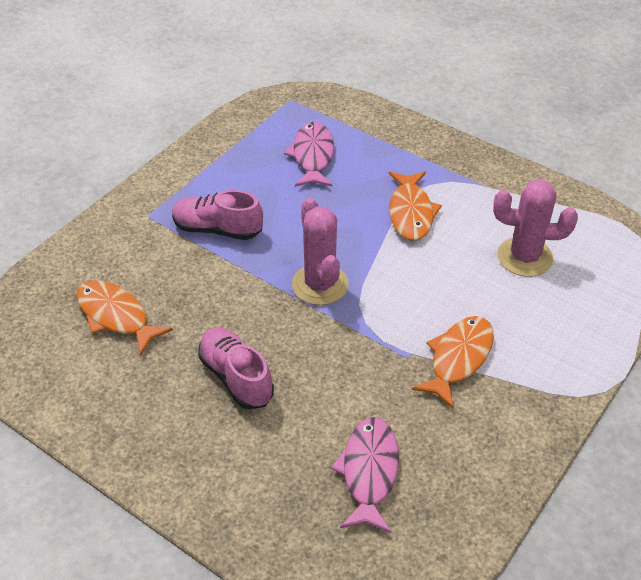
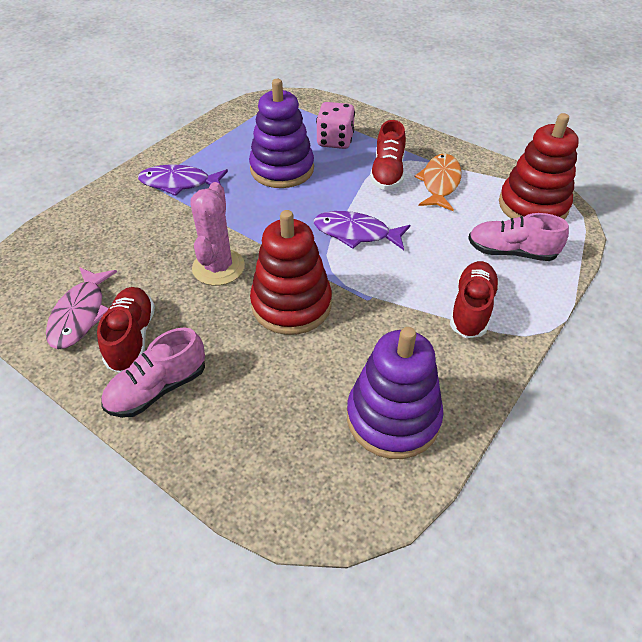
orange fish: 3 -> 1
pink cactus: 2 -> 1
pink dice: 0 -> 1
pink fish: 2 -> 1
purple fish: 0 -> 2
purple stacking toy: 0 -> 2
red shoe: 0 -> 3
red stacking toy: 0 -> 2

